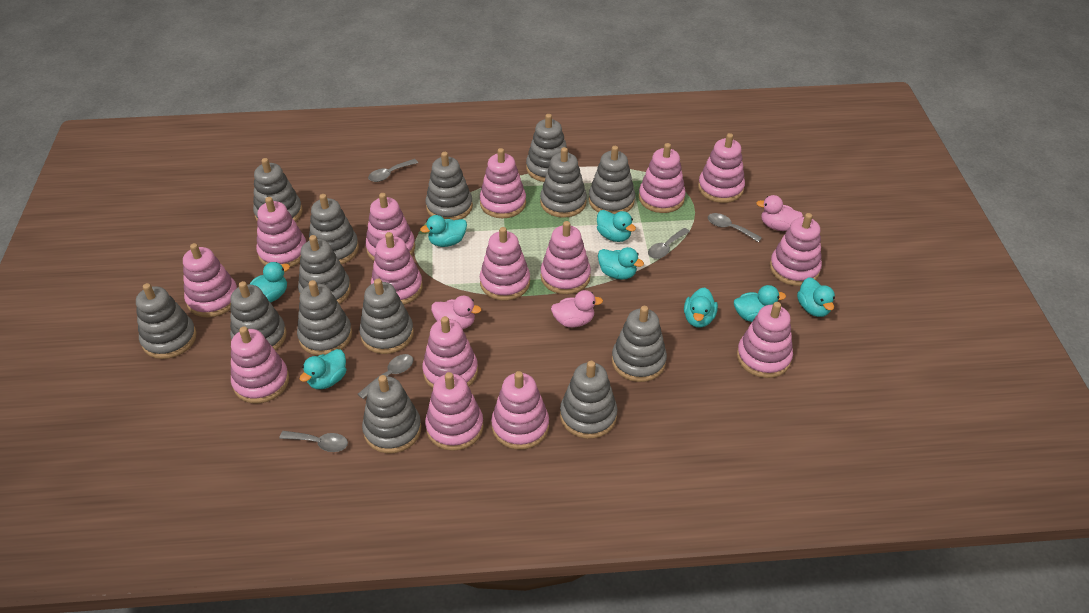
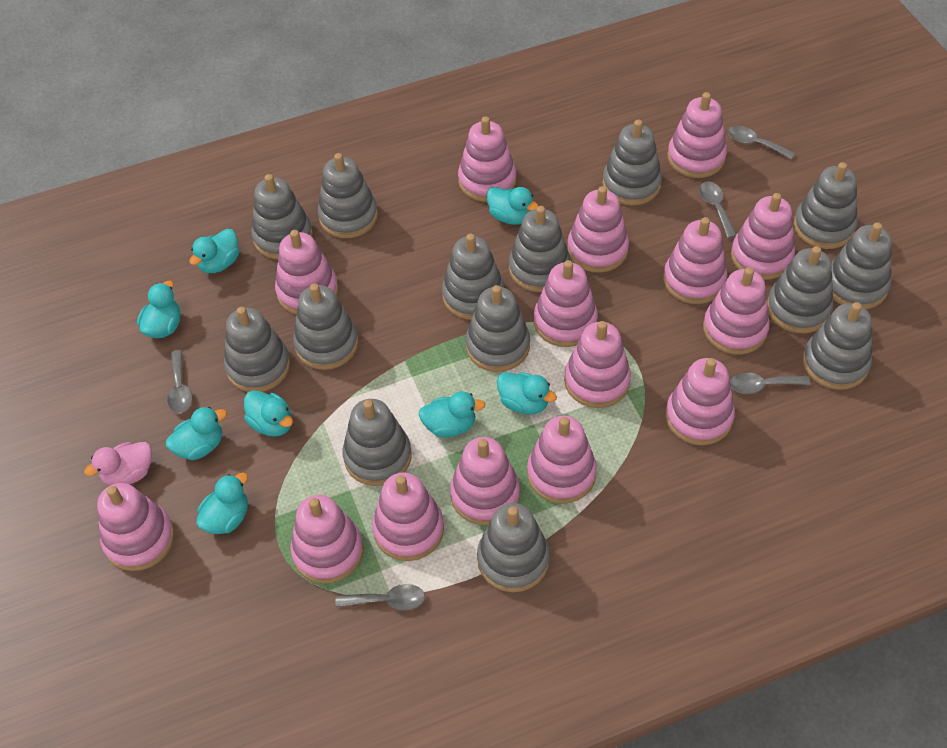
pink duck: 3 -> 1

